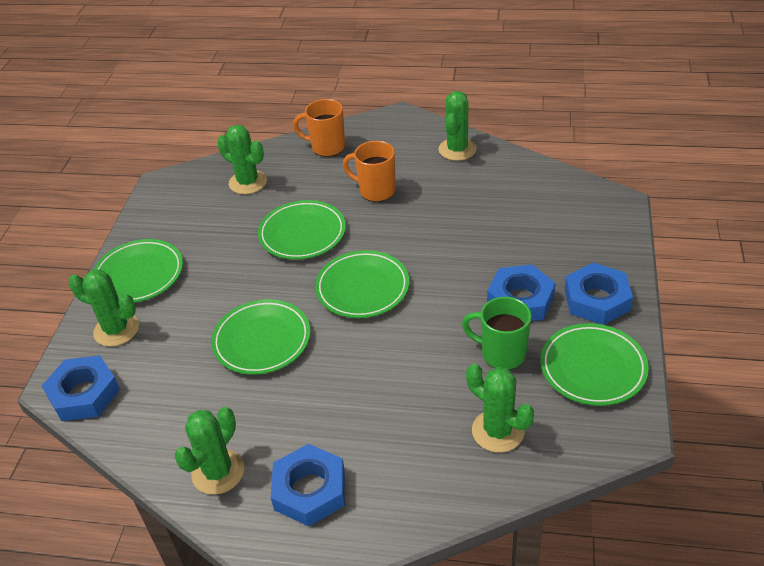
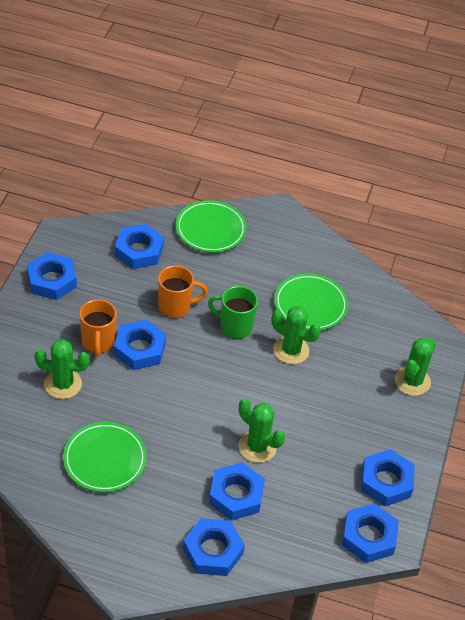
blue nut: 4 -> 7
green cactus: 5 -> 4
green plate: 5 -> 3

